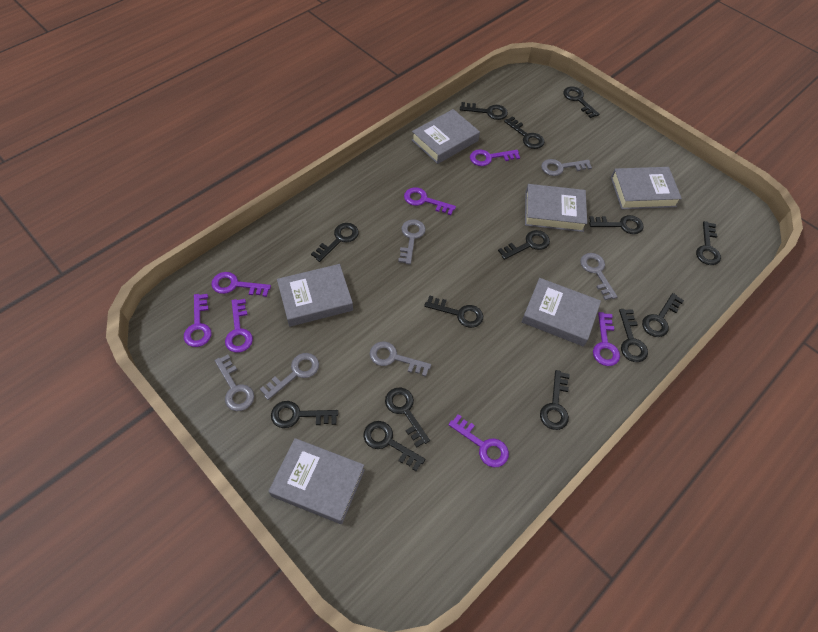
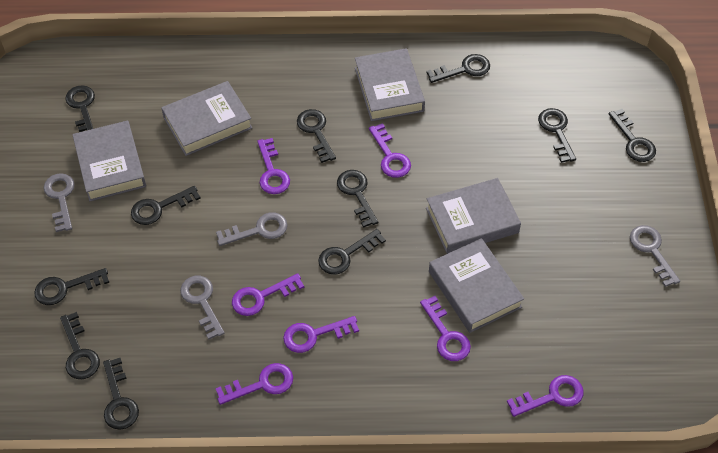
black key: 14 -> 11
grey book: 6 -> 5
grey key: 6 -> 4

